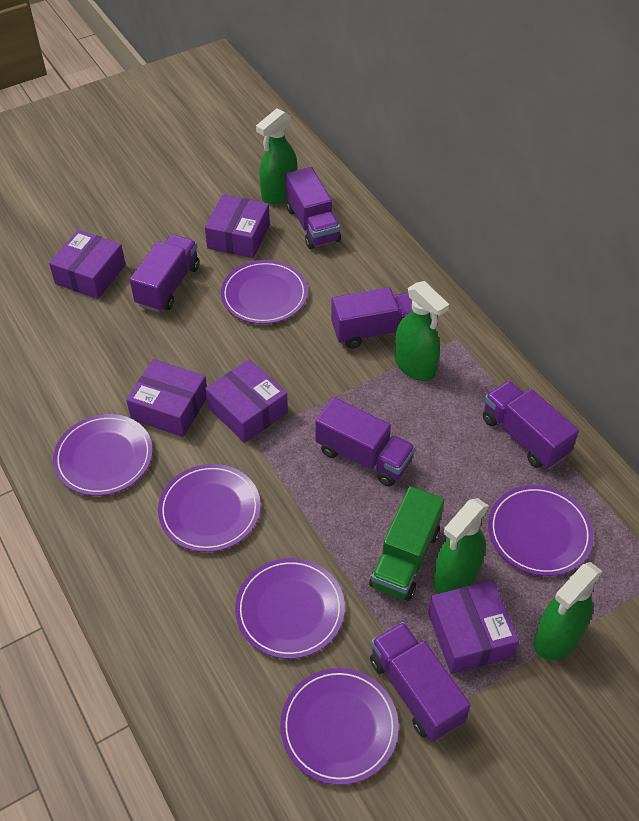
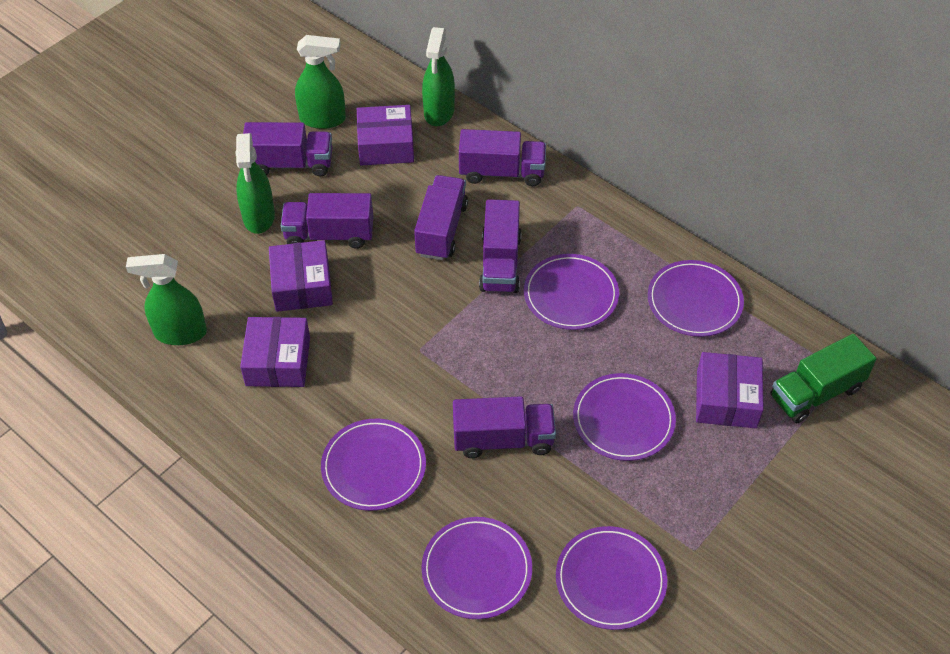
purple box: 5 -> 4

